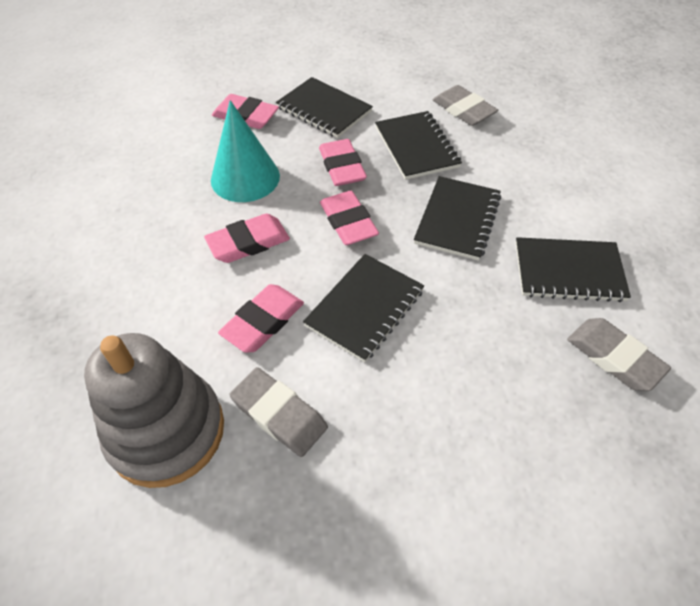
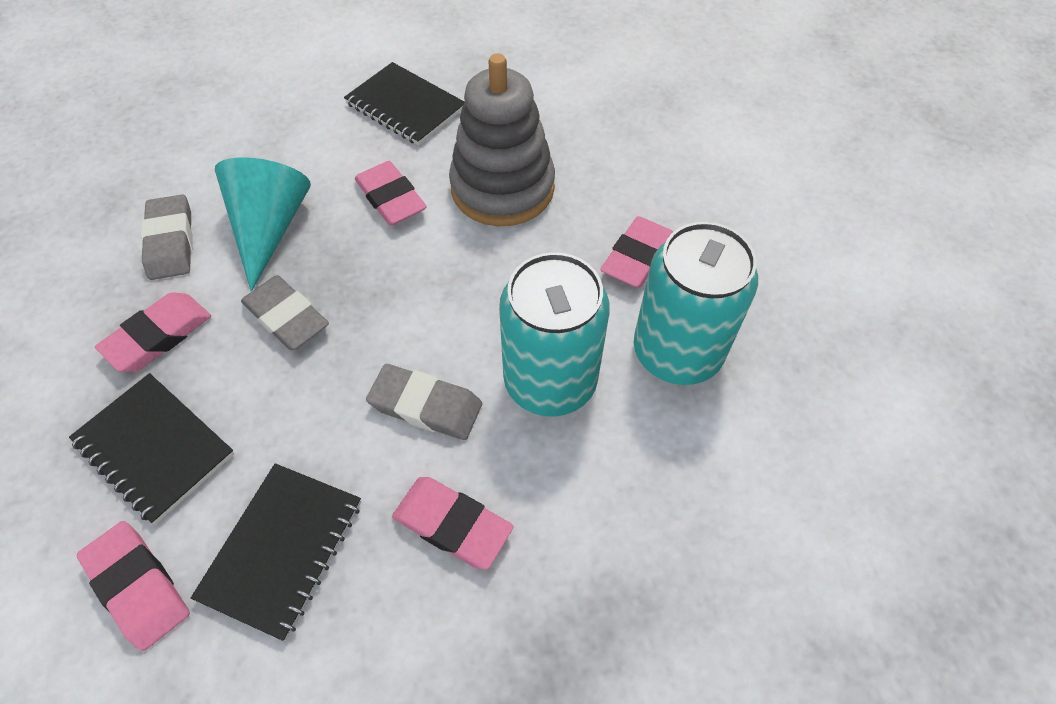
black notebook: 5 -> 3
turquoise can: 0 -> 2

